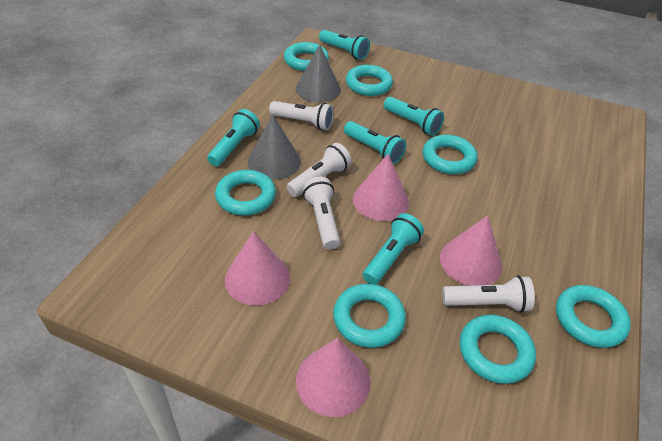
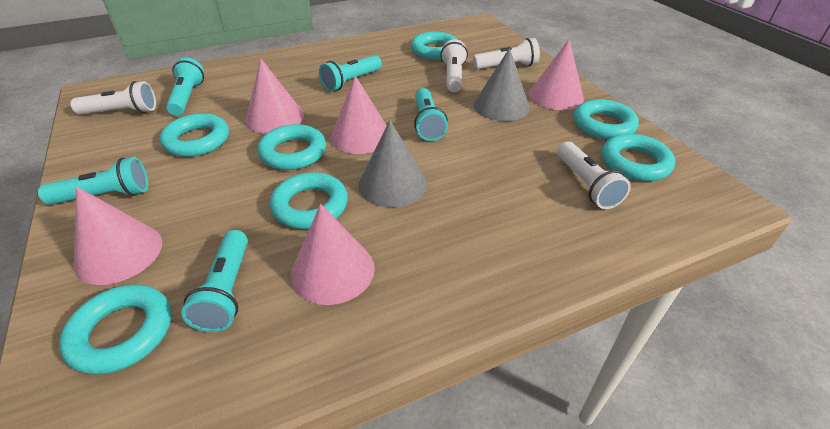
pink cone: 4 -> 5

